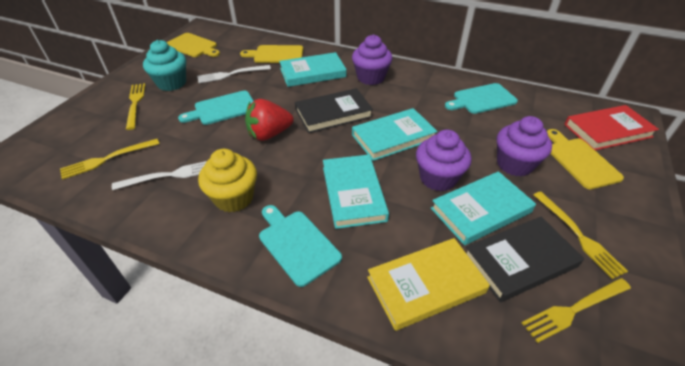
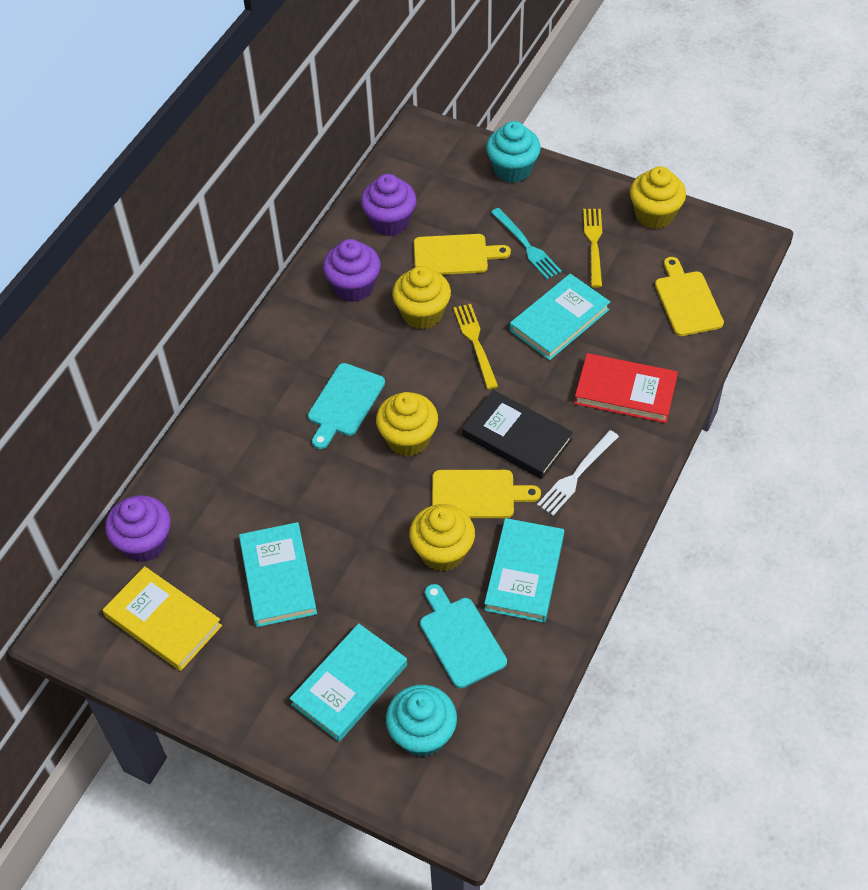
black book: 2 -> 1
red strawberry: 1 -> 0
turquoise cupcake: 1 -> 2
turquoise cutting board: 3 -> 2
turquoise fork: 0 -> 1
white fork: 2 -> 1
yellow cupcake: 1 -> 4
yellow fork: 4 -> 2

